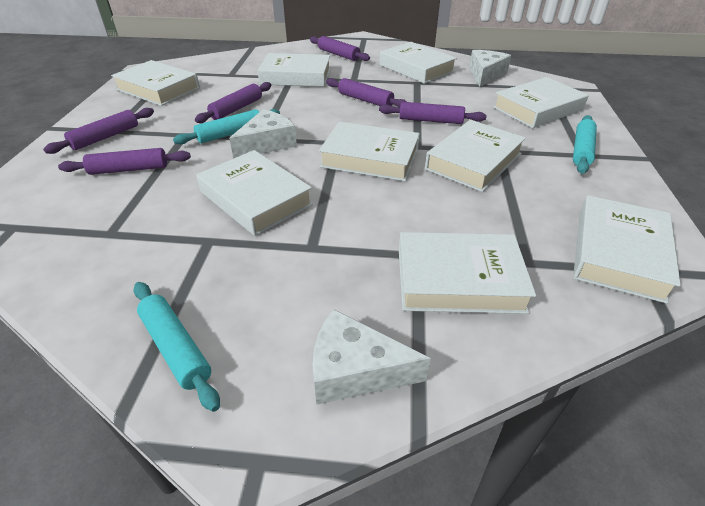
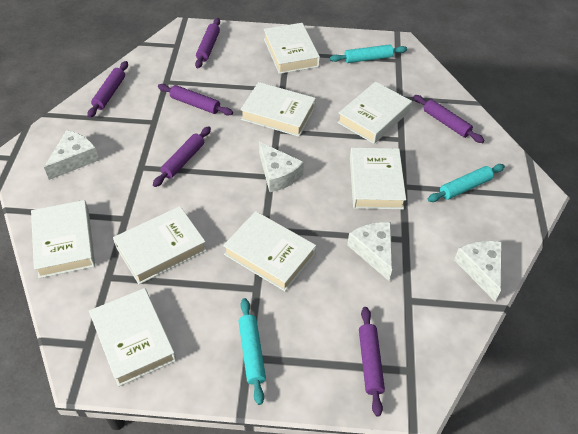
white book: 9 -> 8
white cheese: 3 -> 4

